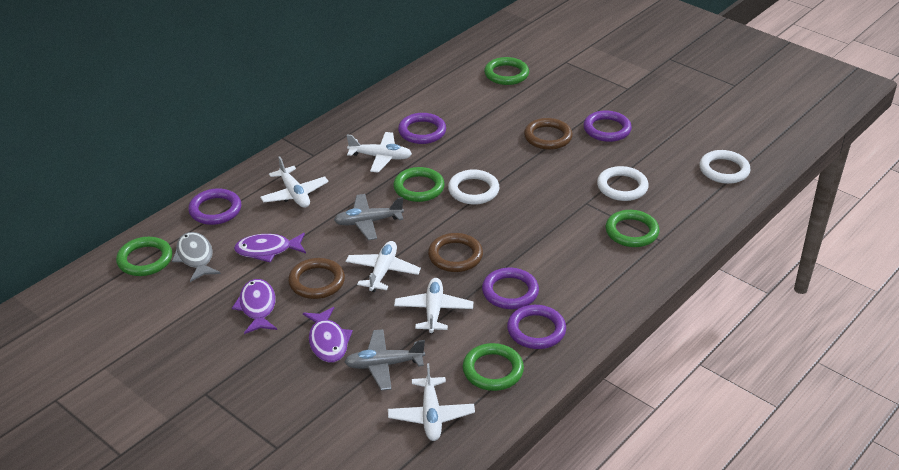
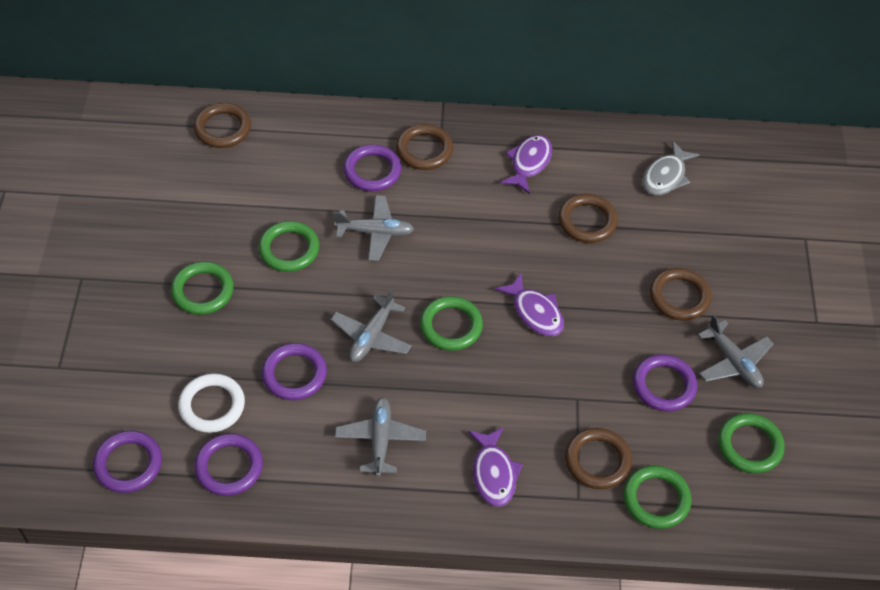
brown ring: 3 -> 5
grey plane: 2 -> 4
white plane: 5 -> 0
white ring: 3 -> 1

